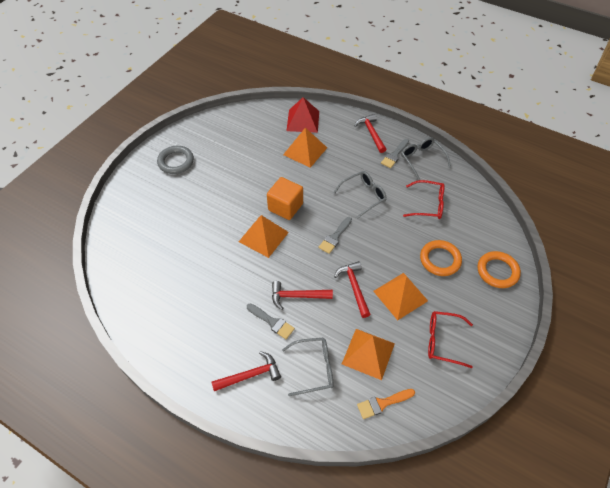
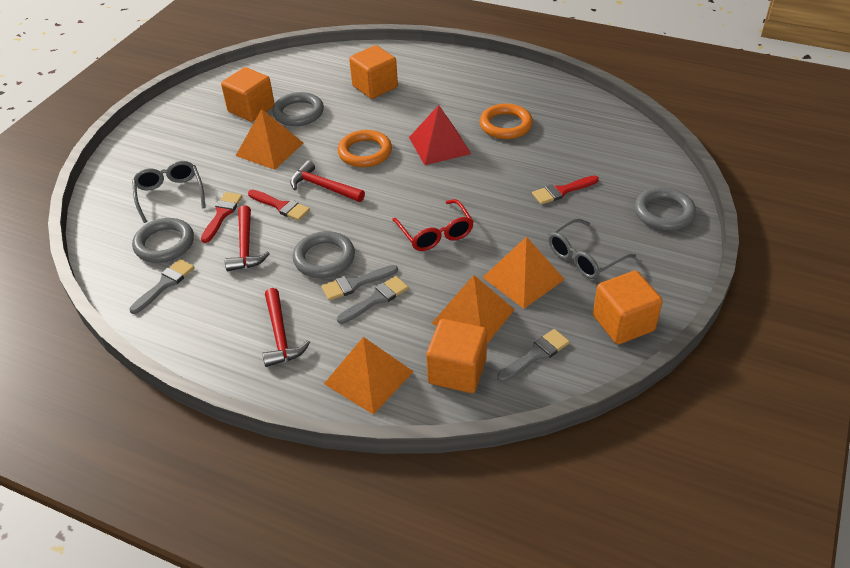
grey brush: 3 -> 4
grey glasses: 3 -> 2
grey ring: 1 -> 4
orange brush: 1 -> 0
orange cube: 1 -> 4
red brush: 0 -> 3
red glasses: 2 -> 1
red hammer: 4 -> 3

